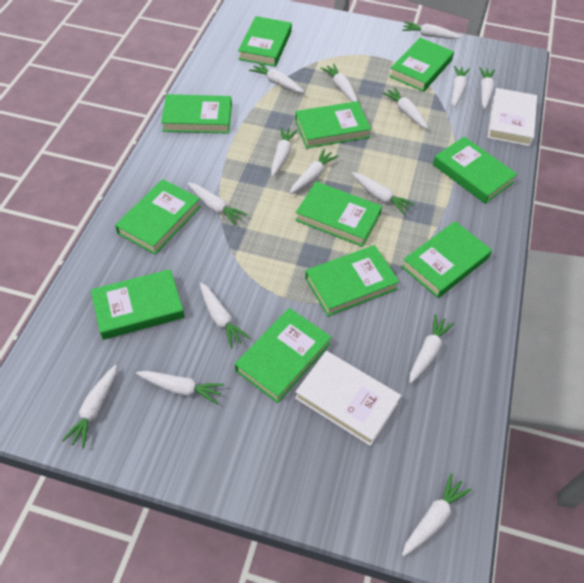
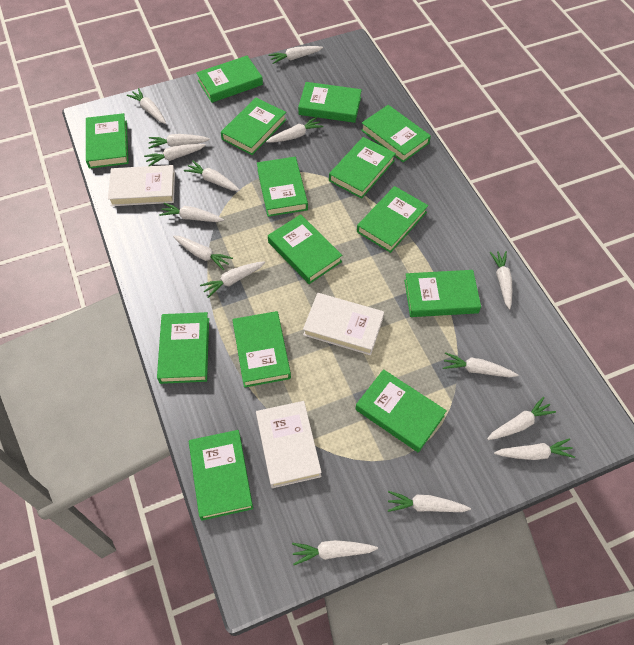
green book: 11 -> 14
white book: 2 -> 3

